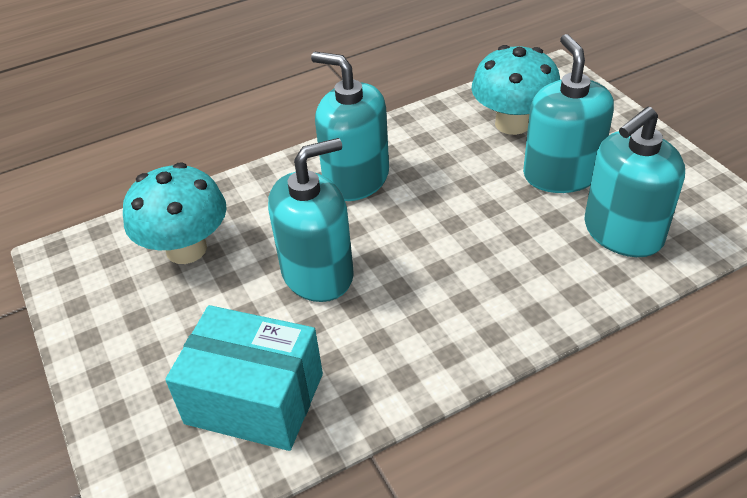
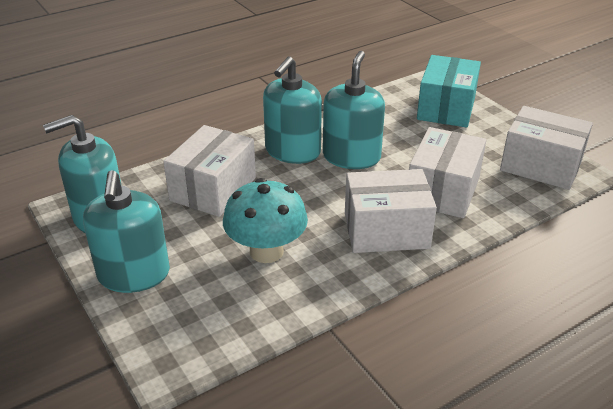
turquoise mushroom: 2 -> 1
white box: 0 -> 4

